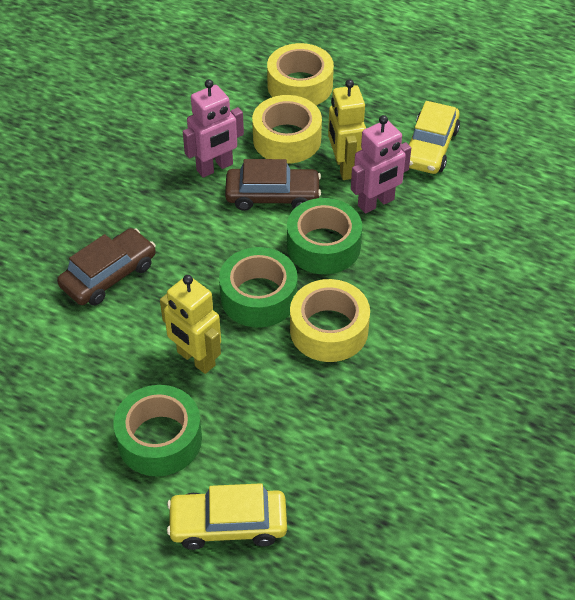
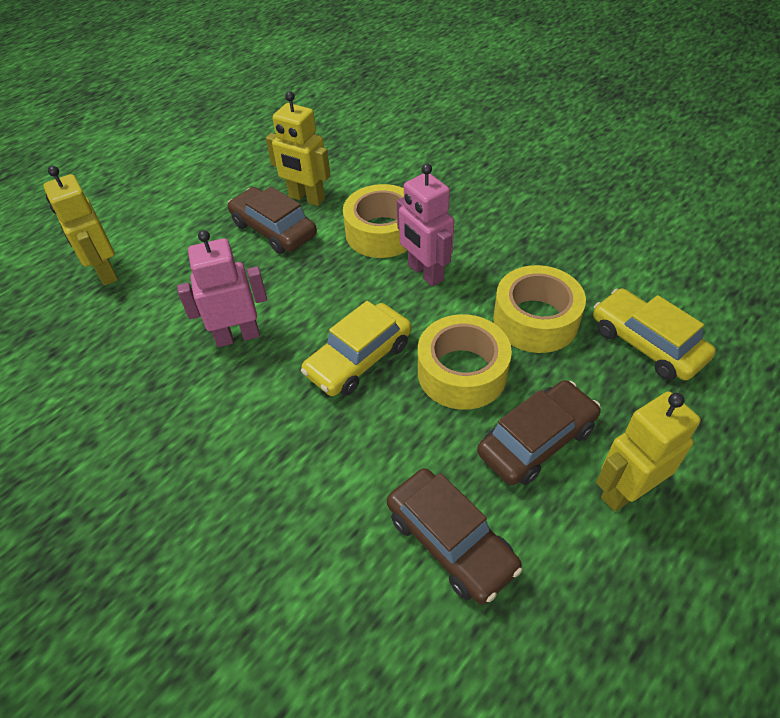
brown car: 2 -> 3
green tape: 3 -> 0
yellow robot: 2 -> 3

